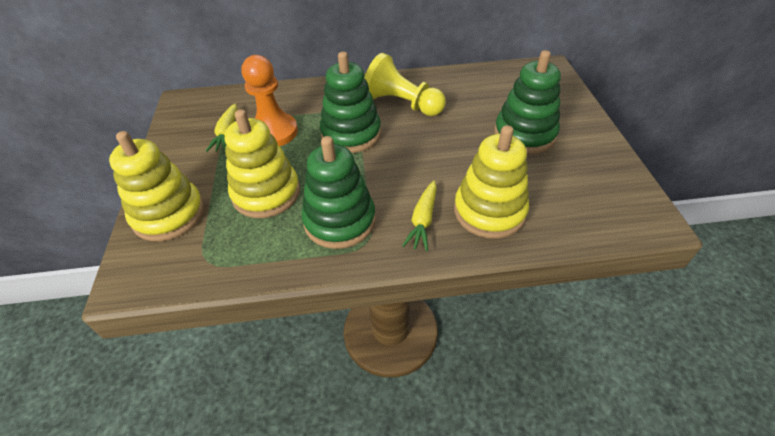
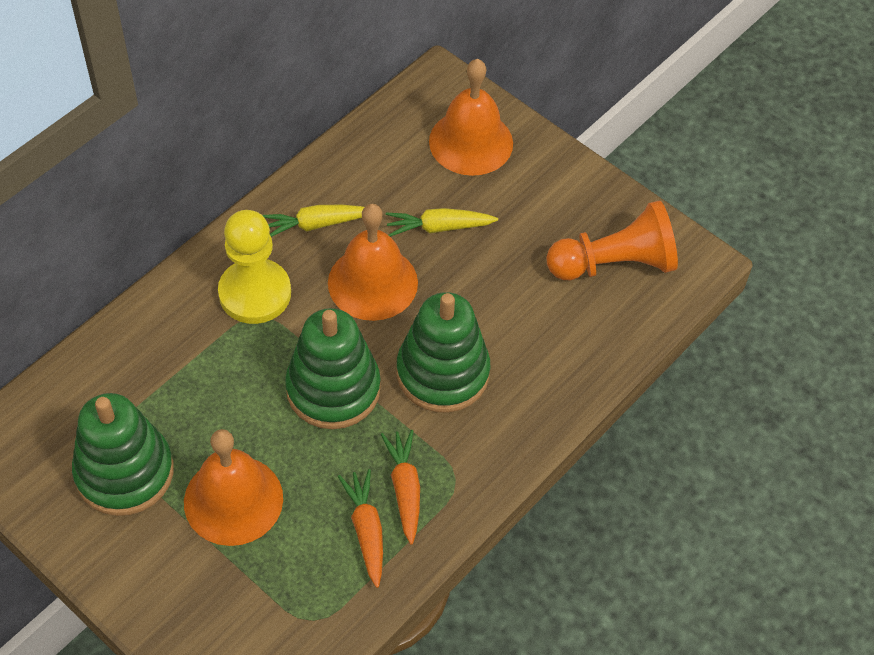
orange bell: 0 -> 3
orange carrot: 0 -> 2
yellow stacking toy: 3 -> 0

